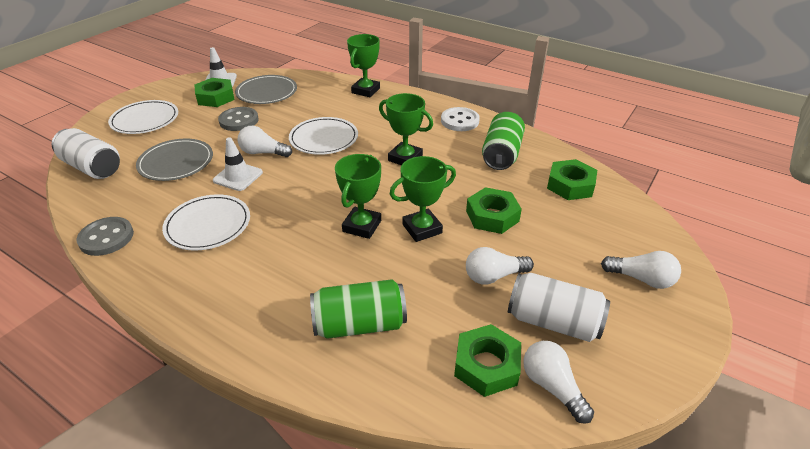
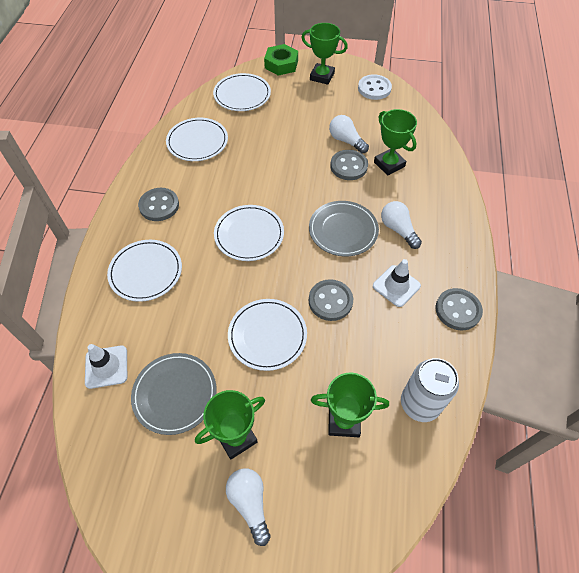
green can: 2 -> 0
green nut: 4 -> 1
grey button: 2 -> 4
white can: 2 -> 1
white light bulb: 4 -> 3
white plate: 3 -> 5

